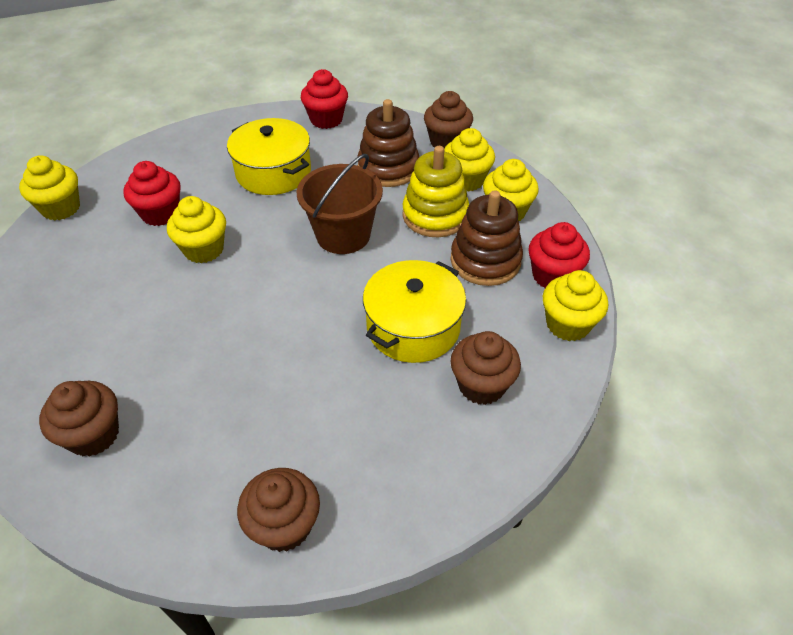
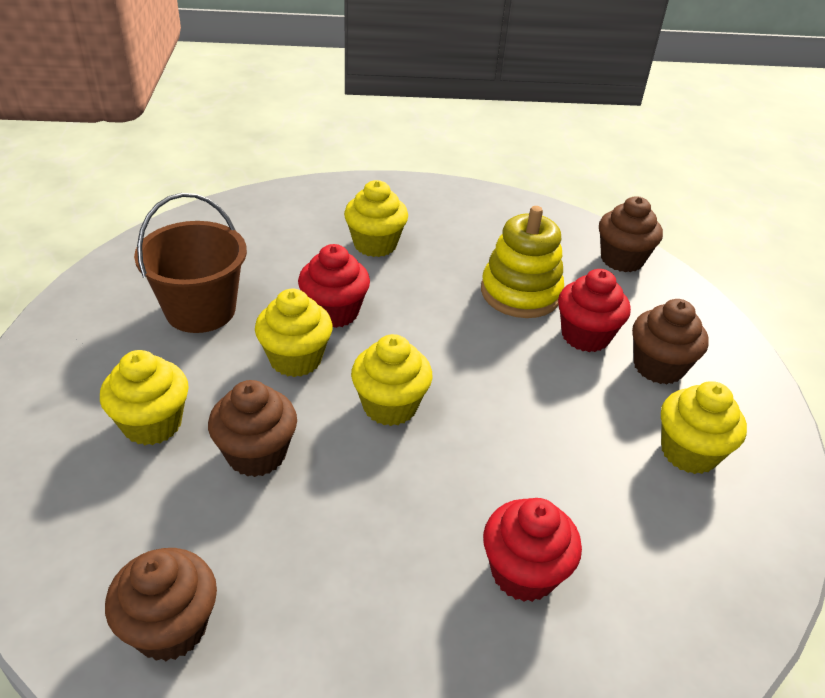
brown stacking toy: 2 -> 0
yellow pot: 2 -> 0

